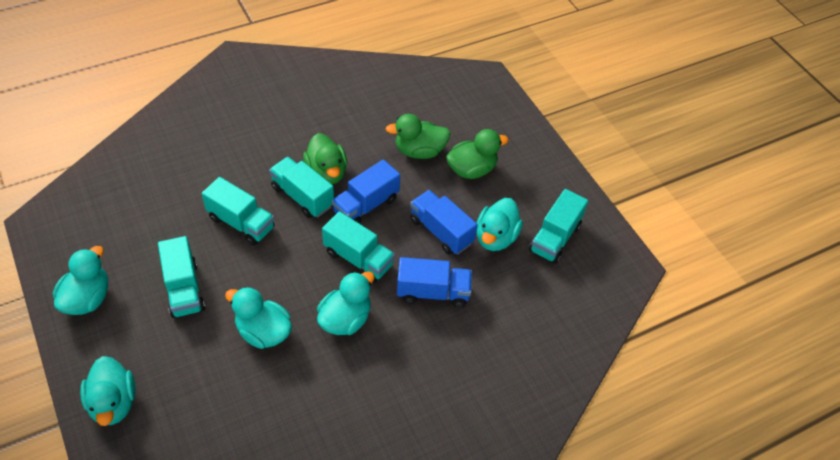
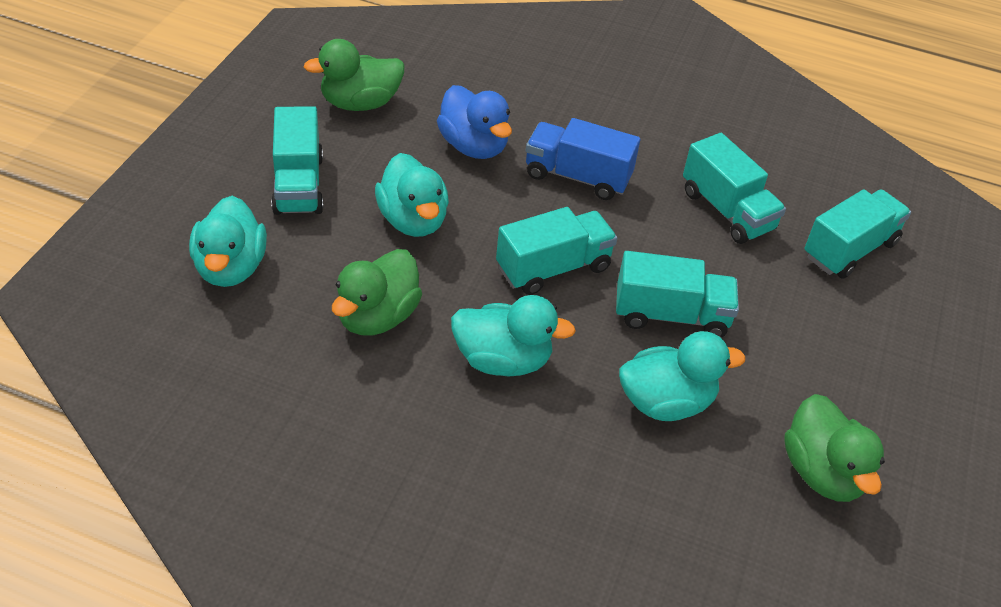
blue duck: 0 -> 1
blue truck: 3 -> 1
turquoise duck: 5 -> 4

